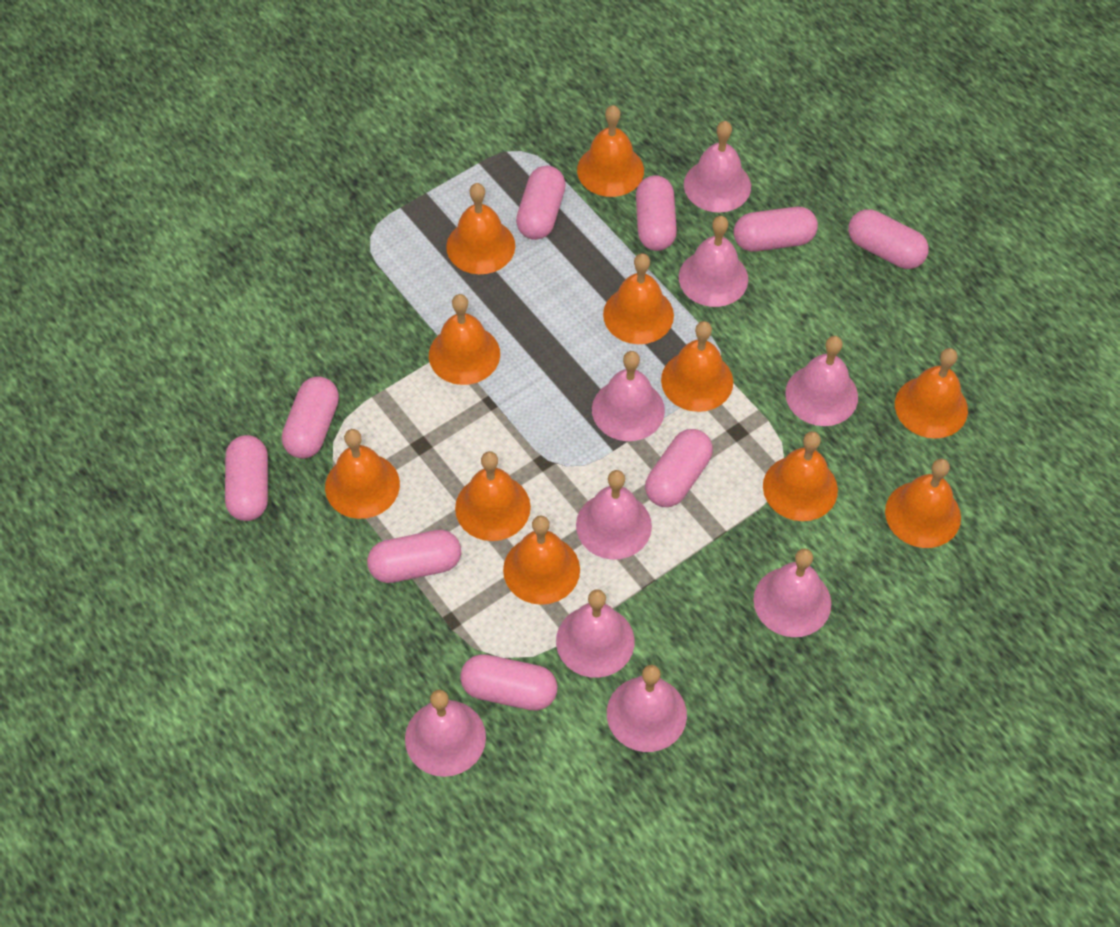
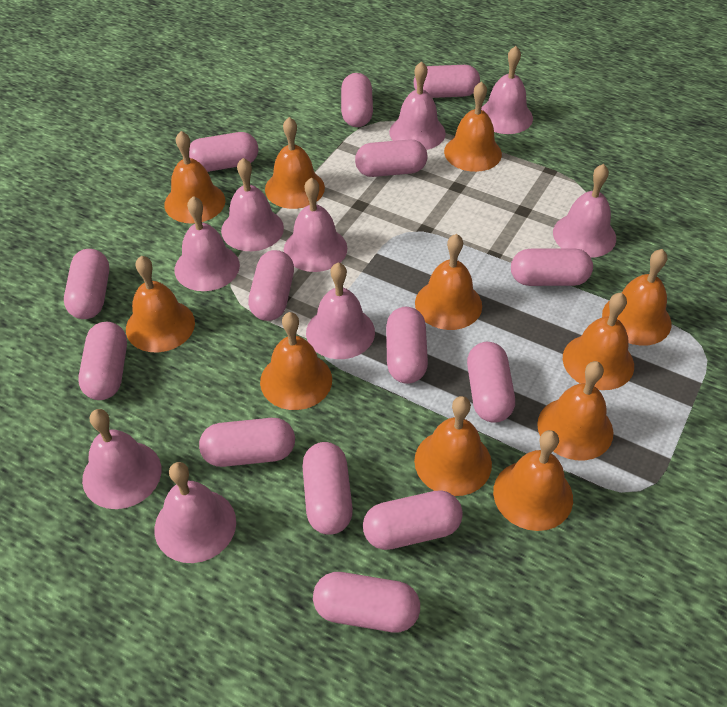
pink capsule: 9 -> 14

